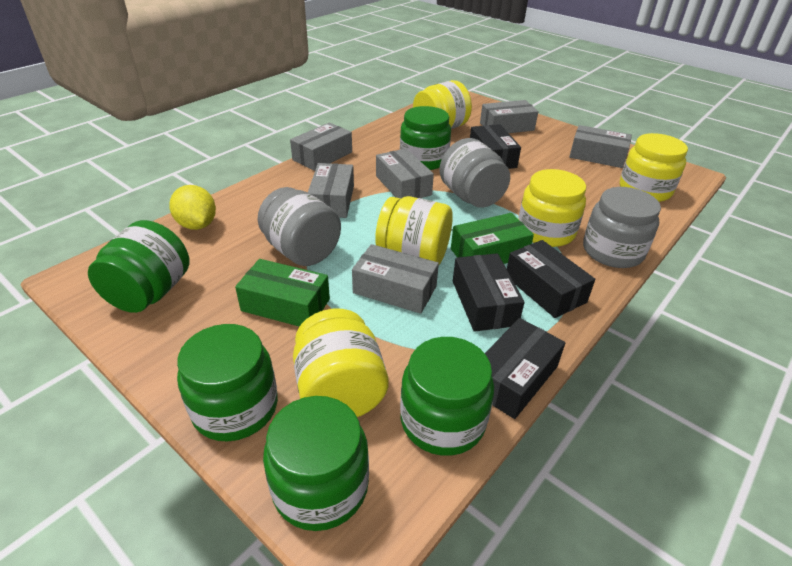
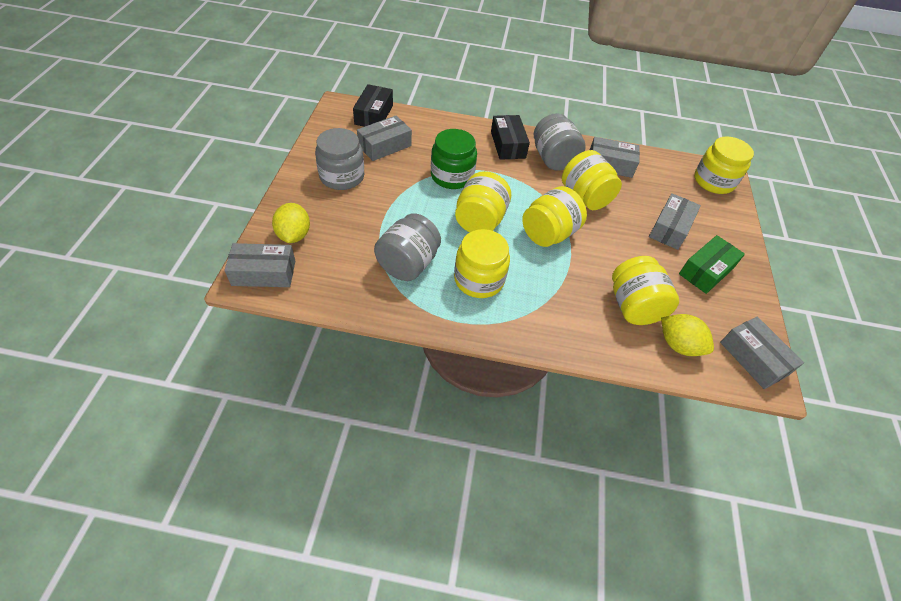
black box: 4 -> 2
green box: 2 -> 1
green jar: 5 -> 1
grey box: 6 -> 5
yellow jar: 5 -> 6
yellow lemon: 1 -> 2

